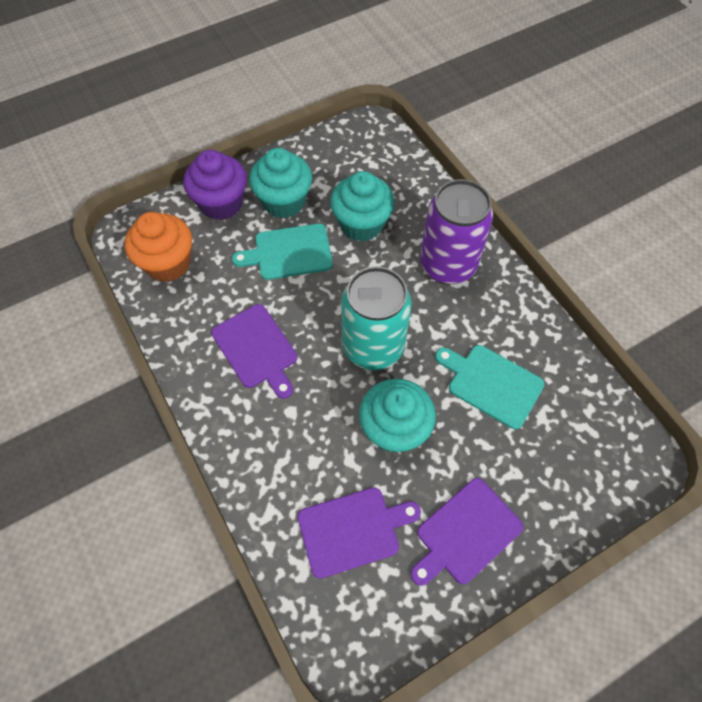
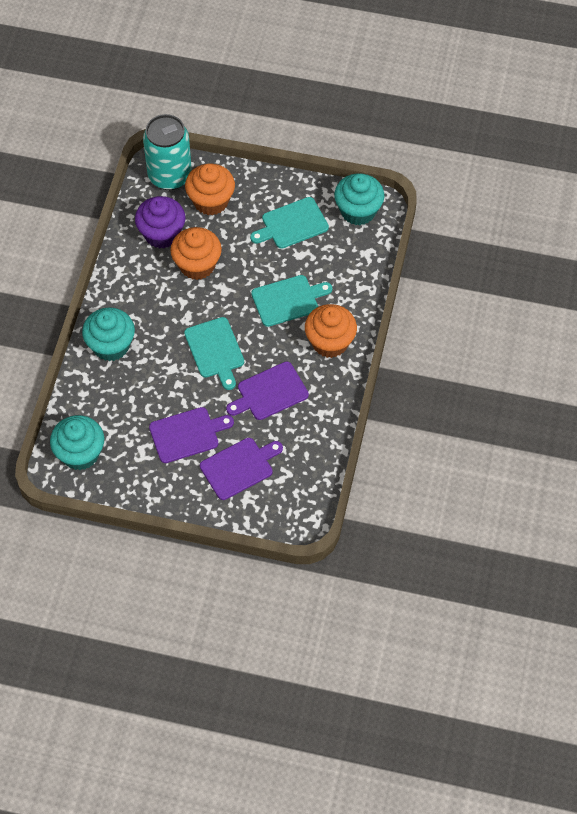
orange cupcake: 1 -> 3
purple can: 1 -> 0
turquoise cutting board: 2 -> 3

